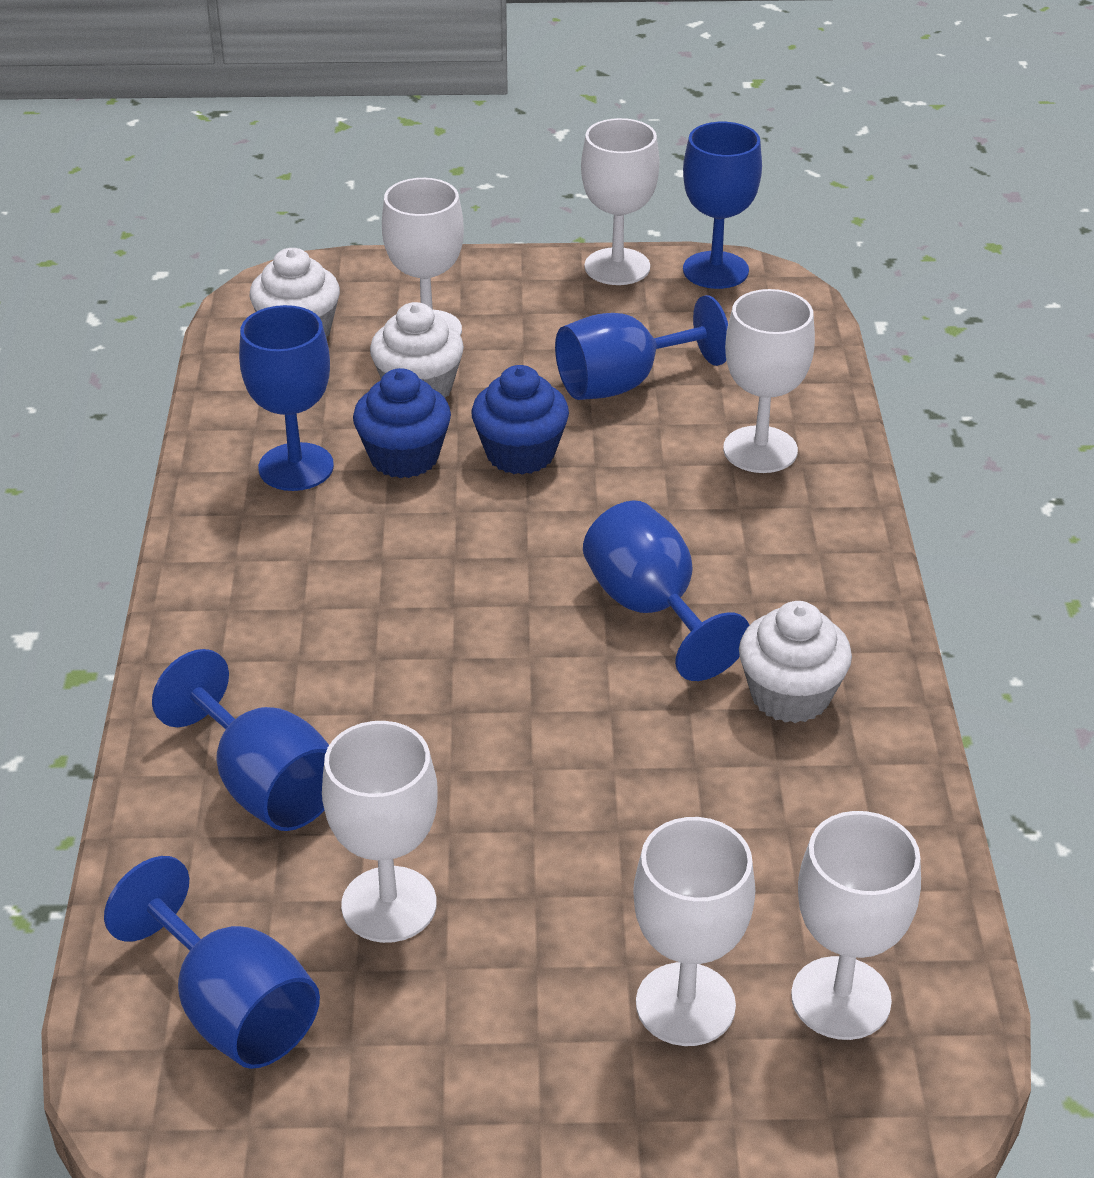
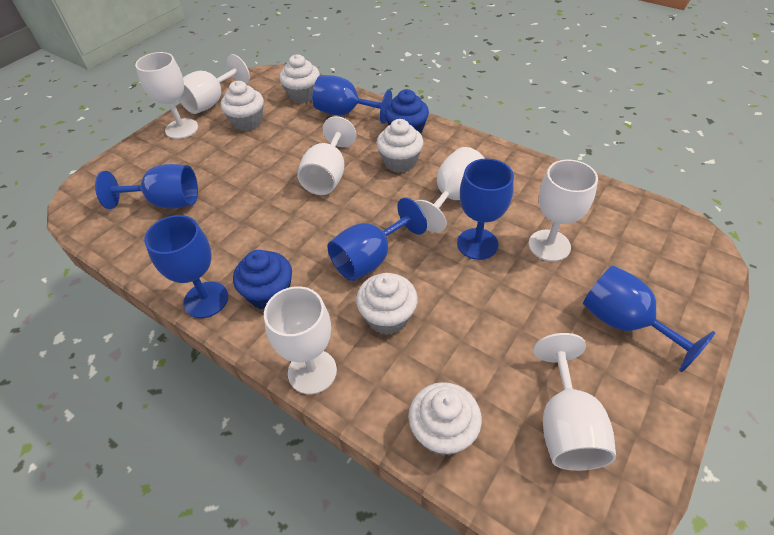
white cupcake: 3 -> 5
white goblet: 6 -> 7

